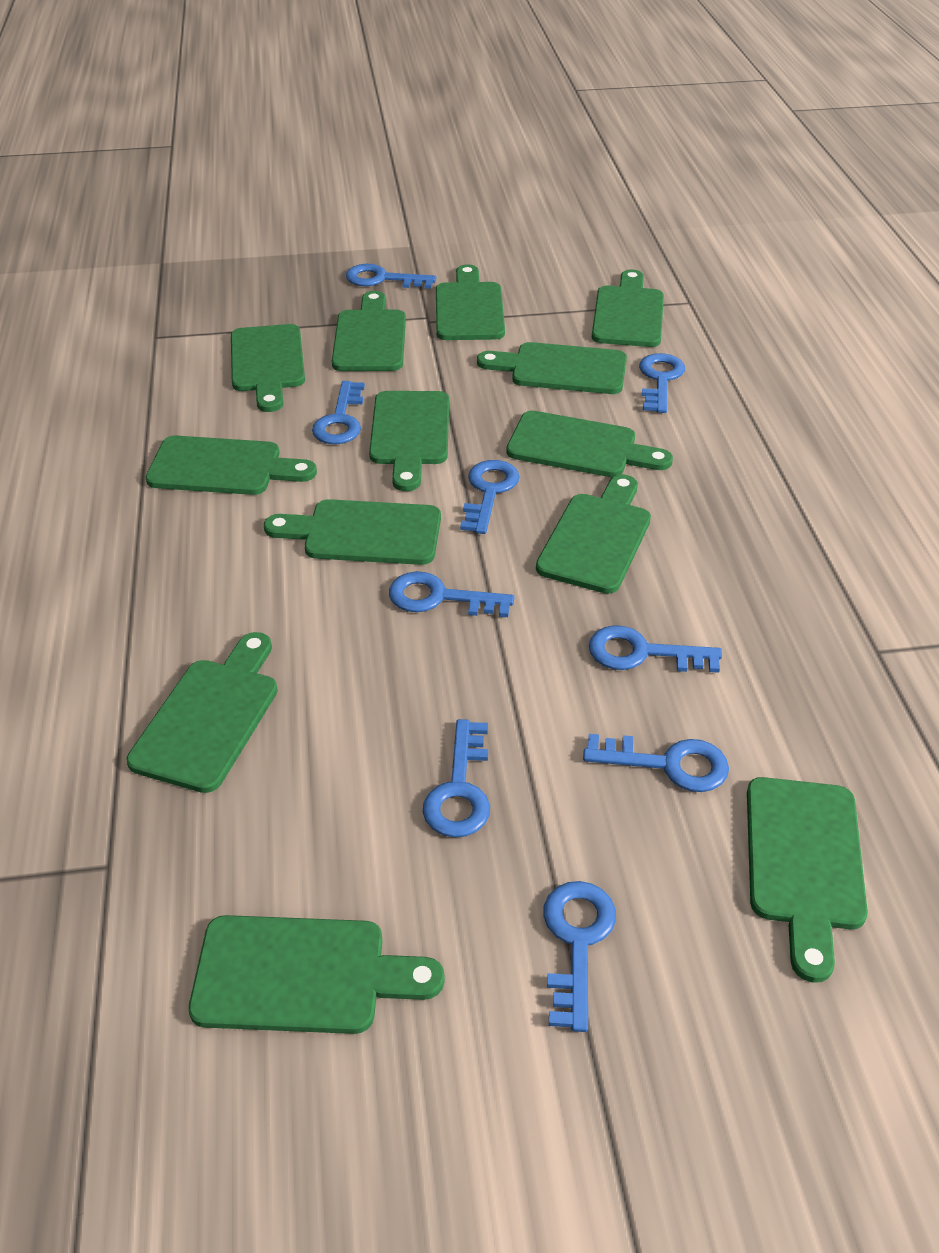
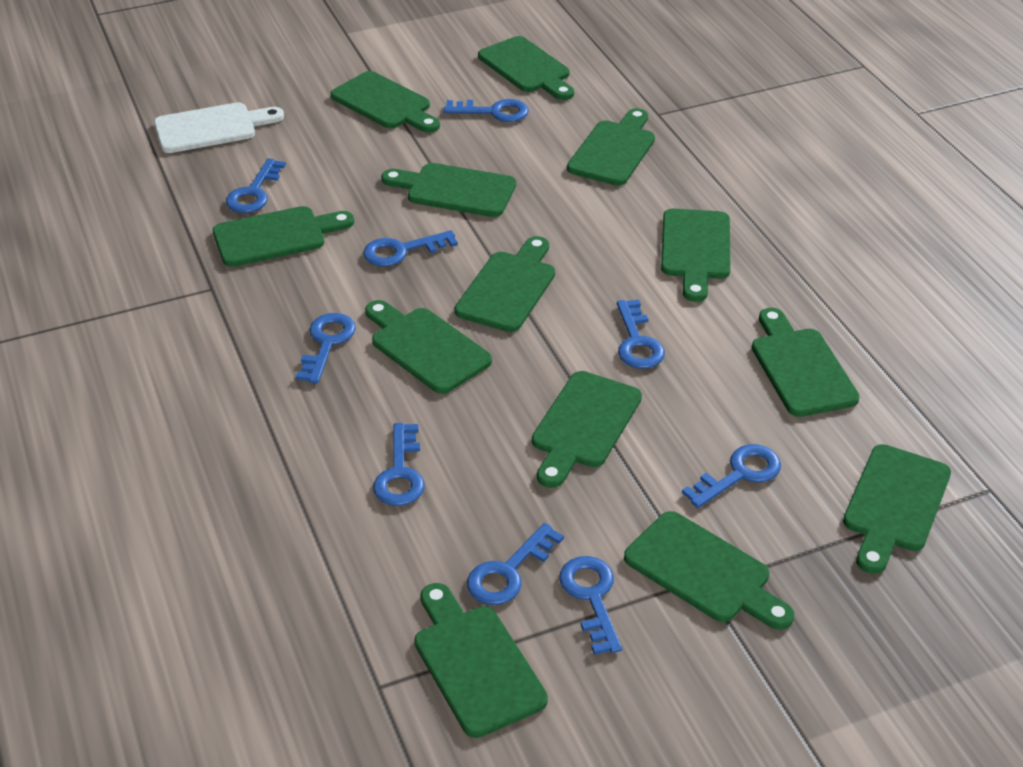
white cutting board: 0 -> 1

